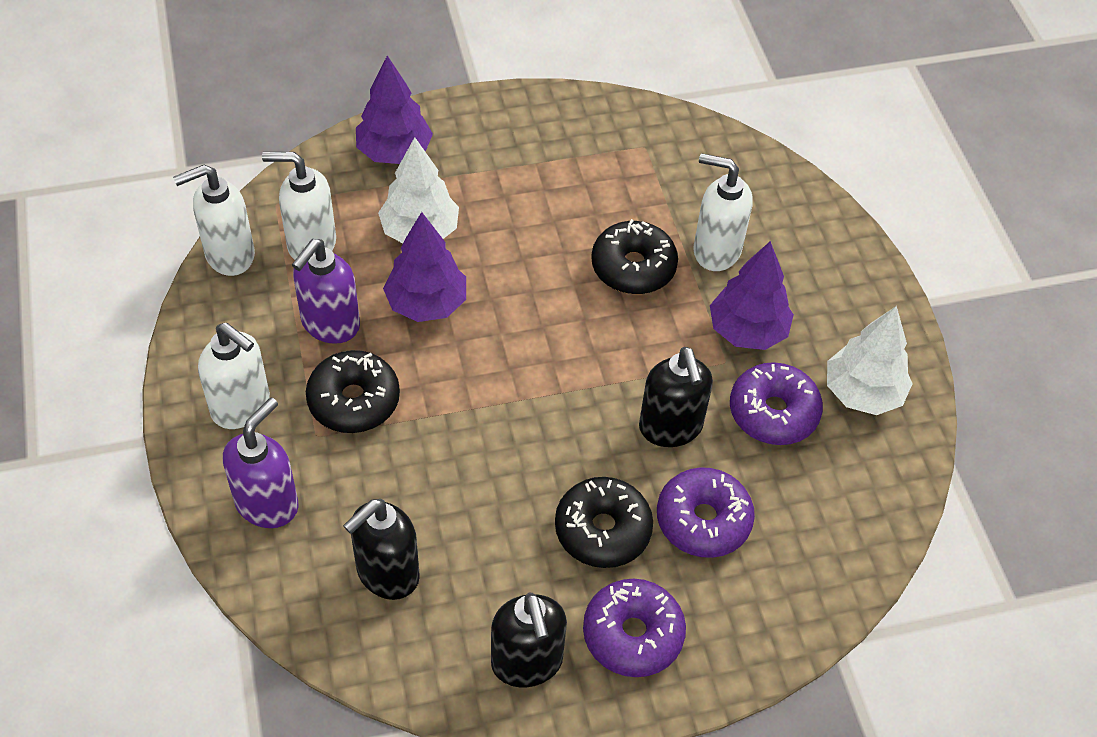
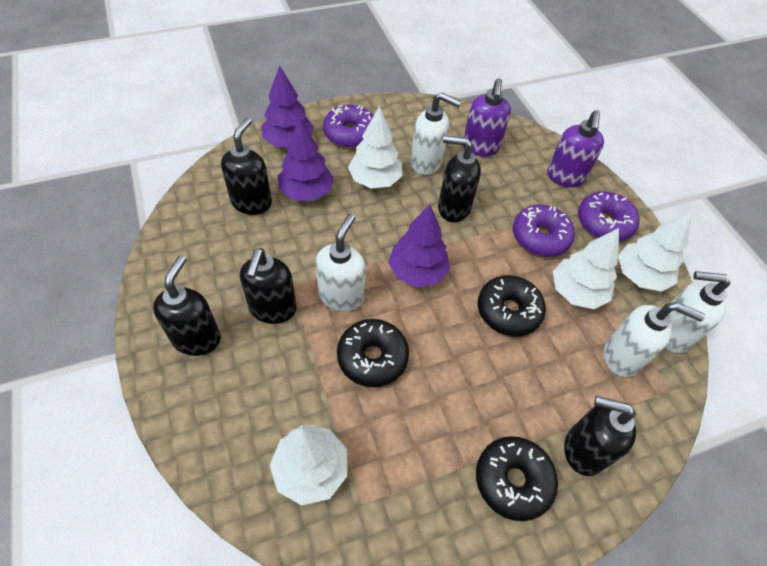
black soap dispenser: 3 -> 5
white tree: 2 -> 4

